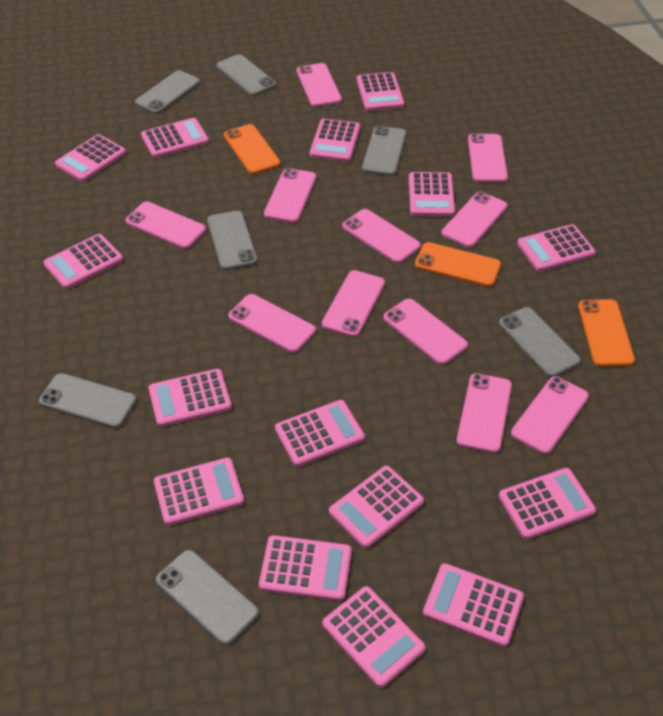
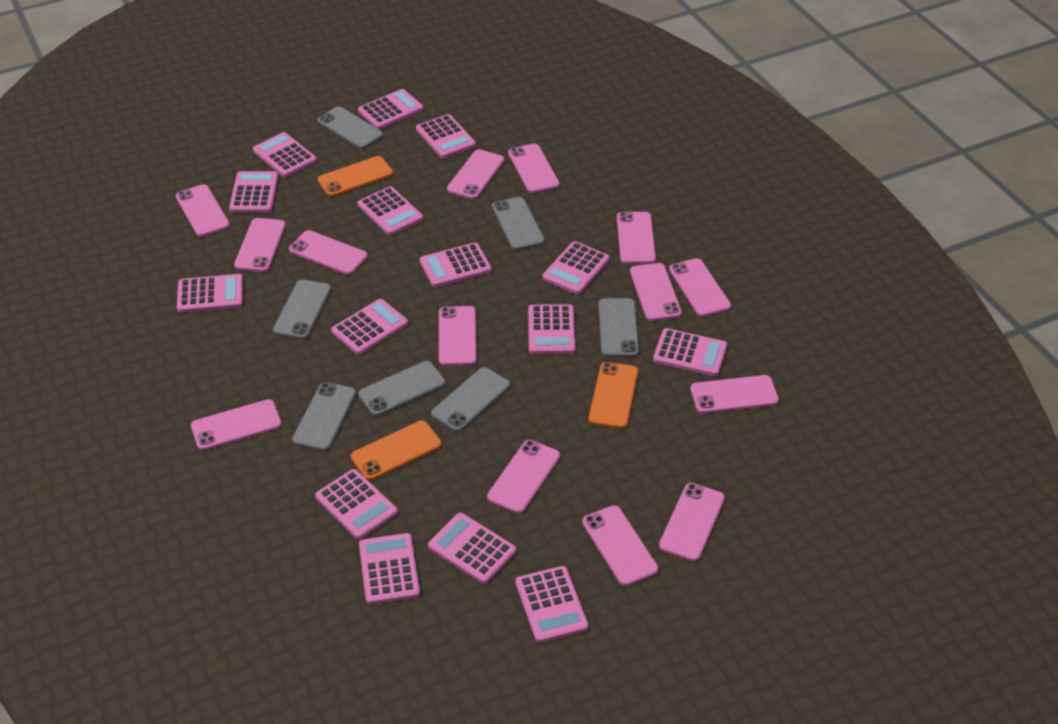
pink phone: 11 -> 14

